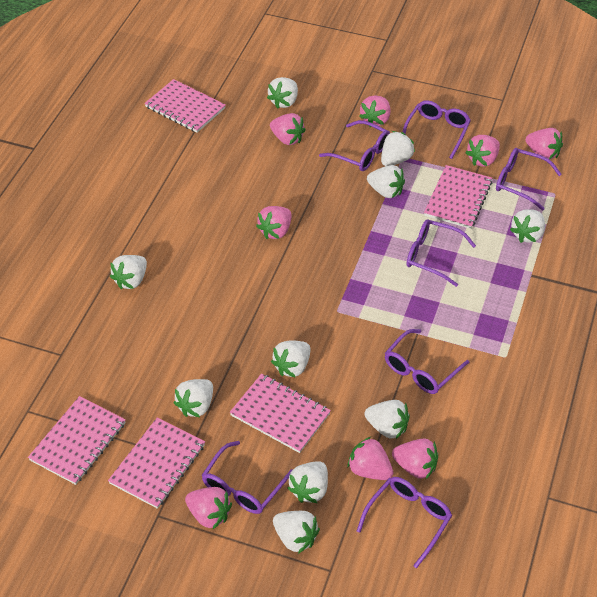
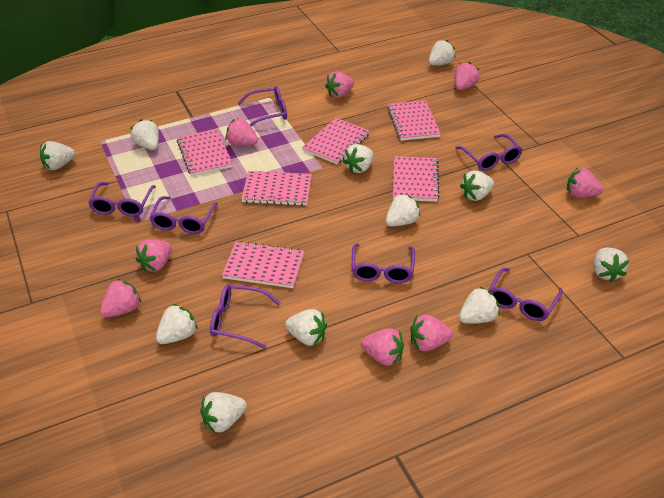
pink notebook: 5 -> 6
white strawberry: 10 -> 11

